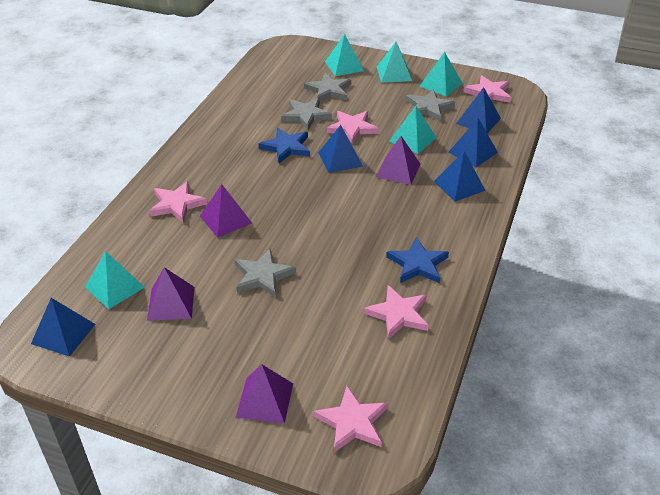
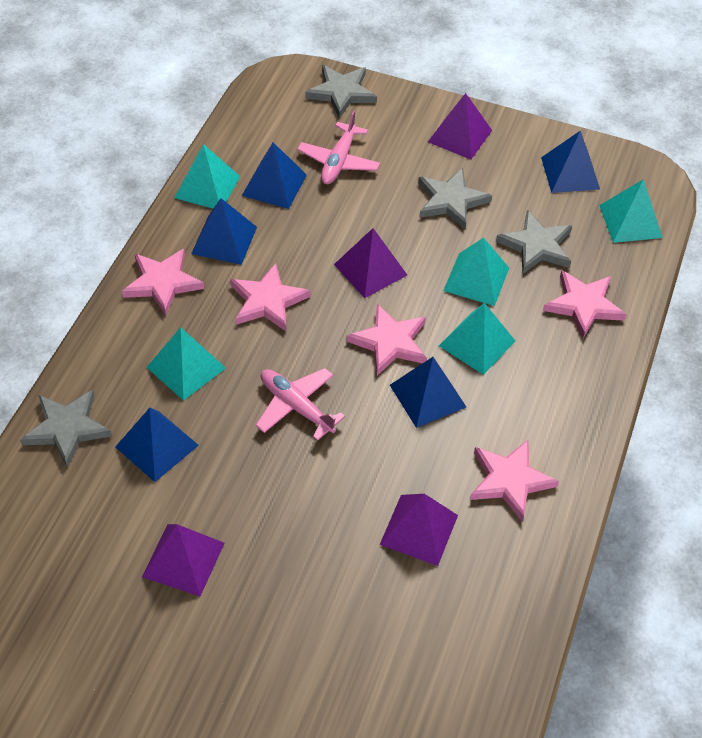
blue star: 2 -> 0
pink plane: 0 -> 2

